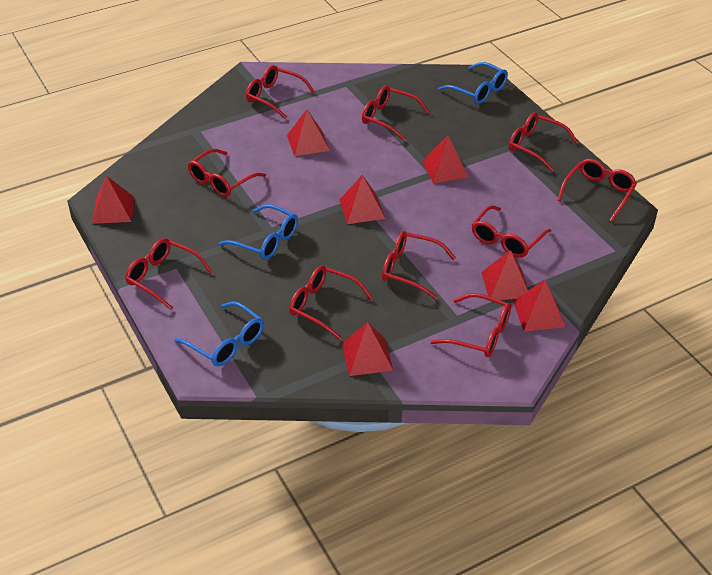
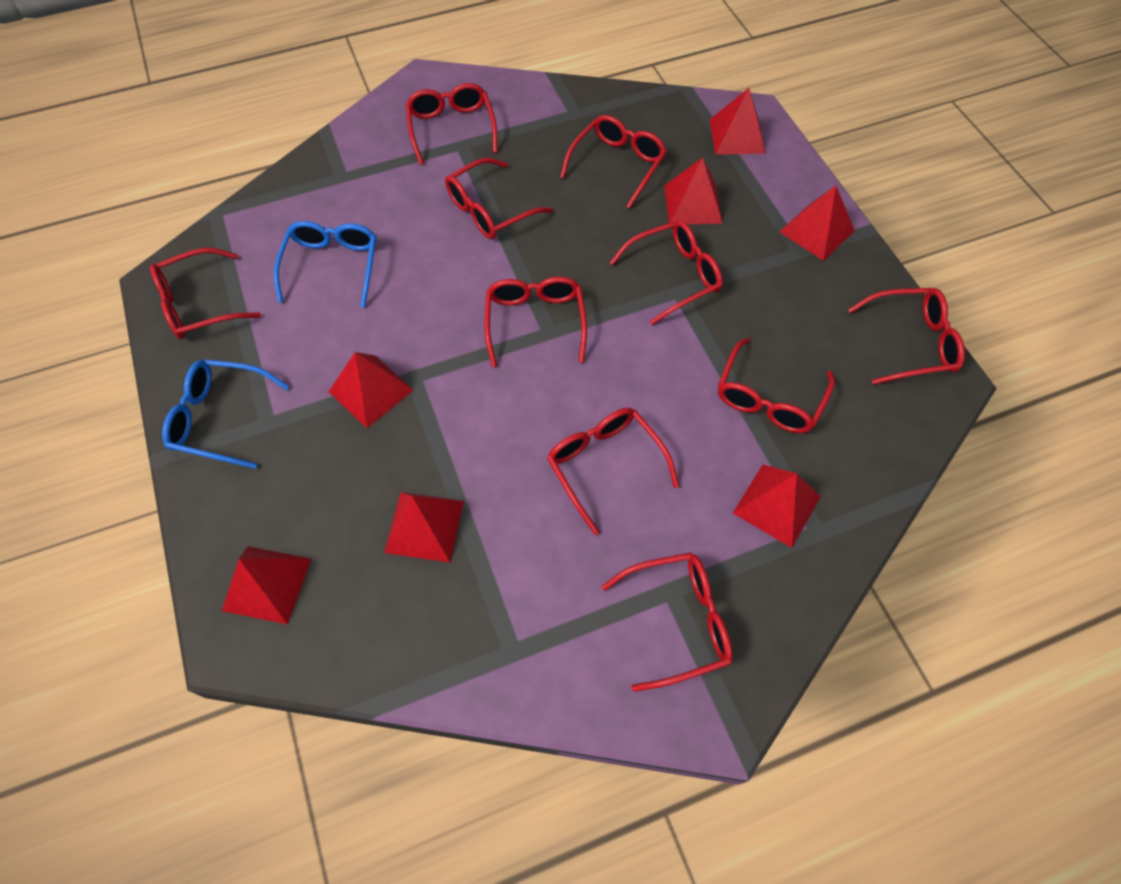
blue glasses: 3 -> 2

